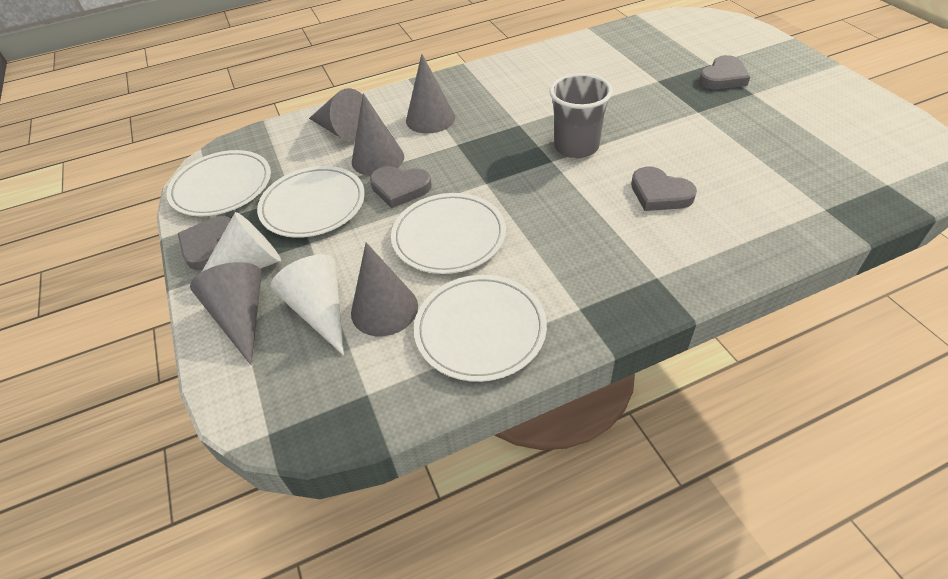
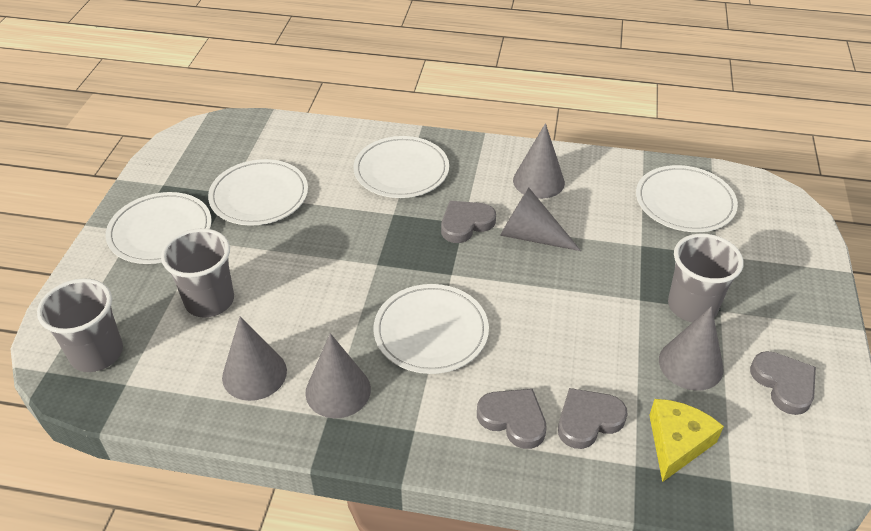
grey cup: 1 -> 3
white cone: 2 -> 0
white plate: 4 -> 5
yellow cheese: 0 -> 1

